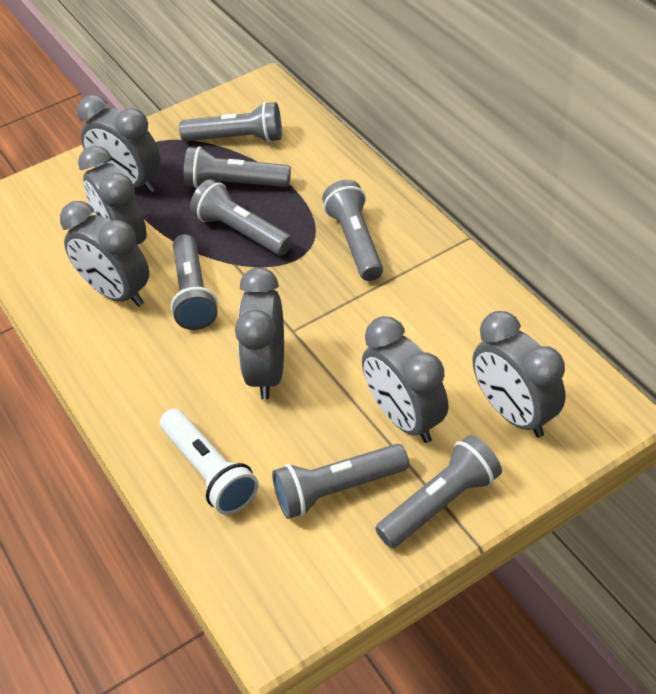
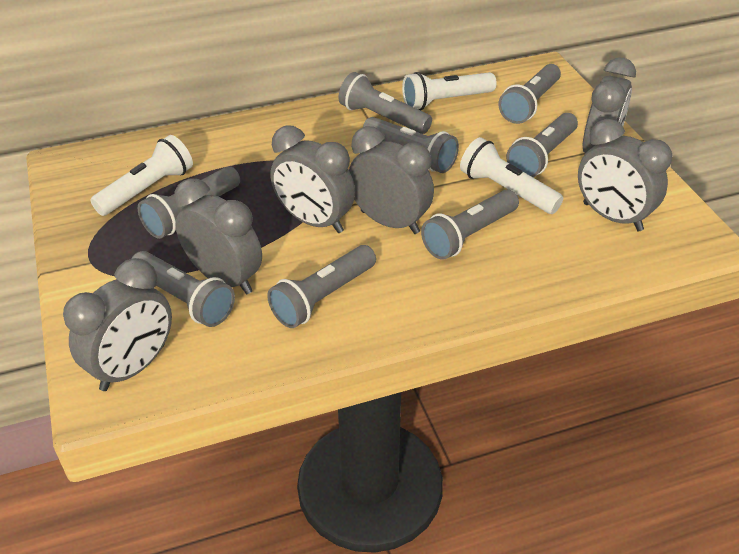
grey flashlight: 7 -> 8
white flashlight: 1 -> 3

